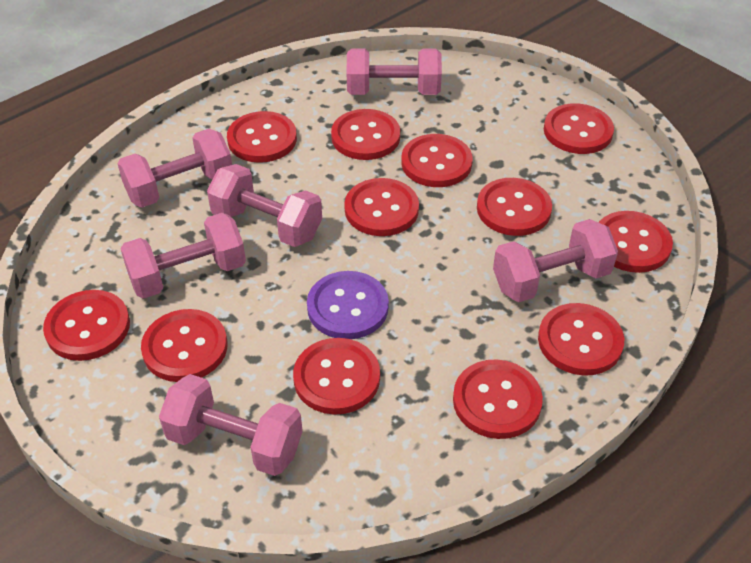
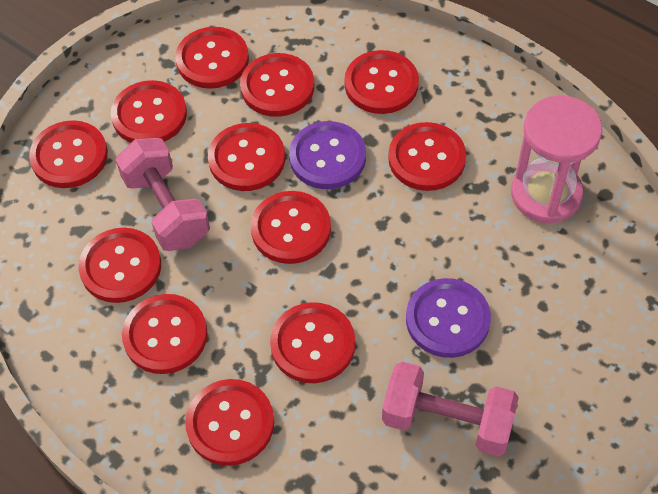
pink dumbbell: 6 -> 2
pink hourglass: 0 -> 1
purple button: 1 -> 2

